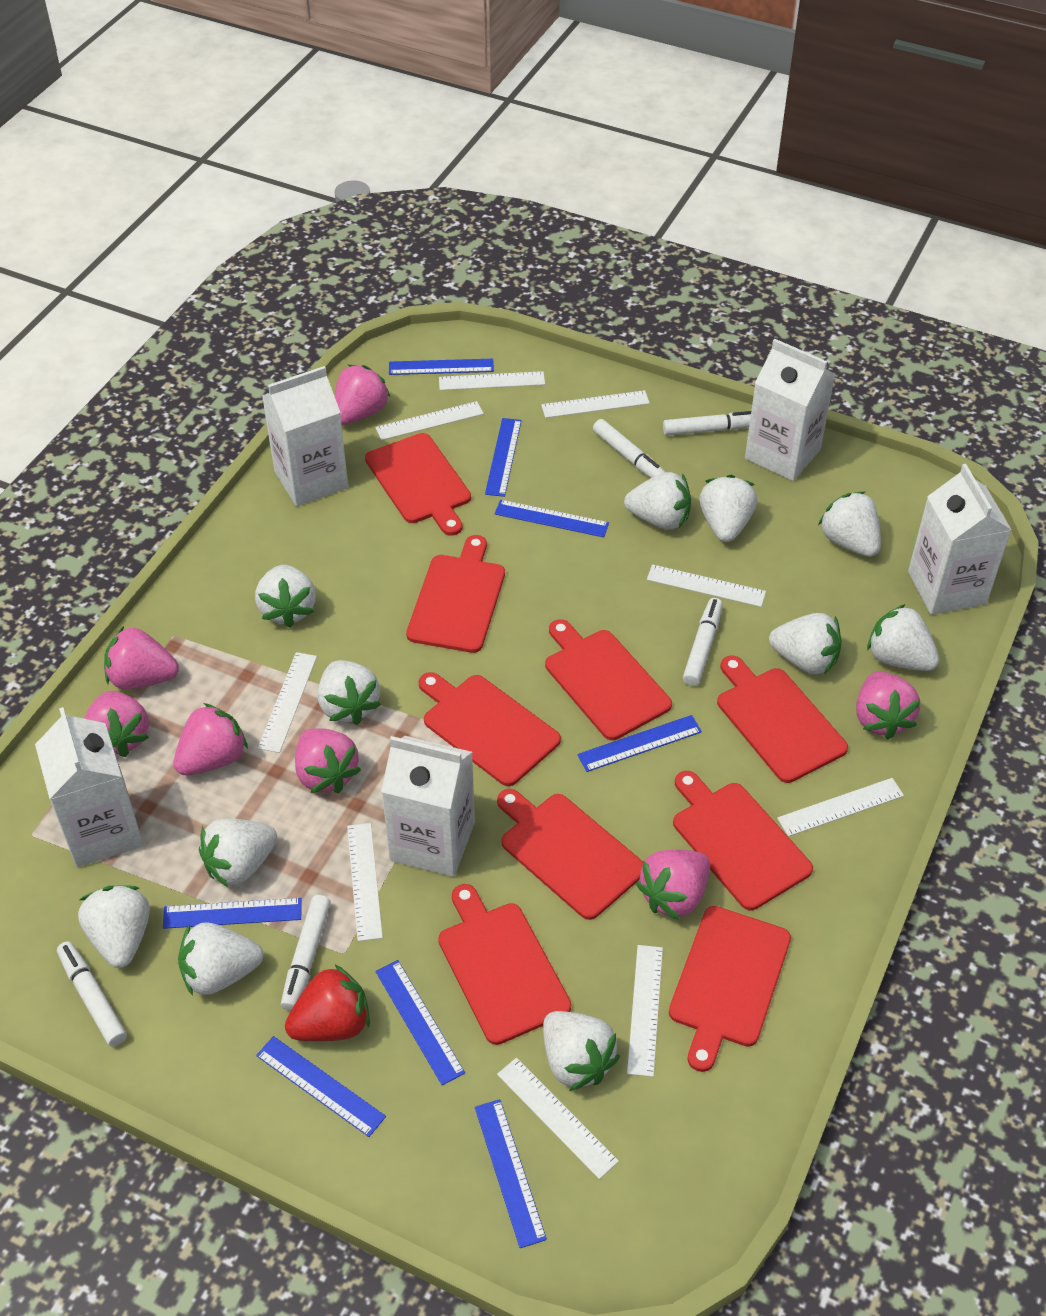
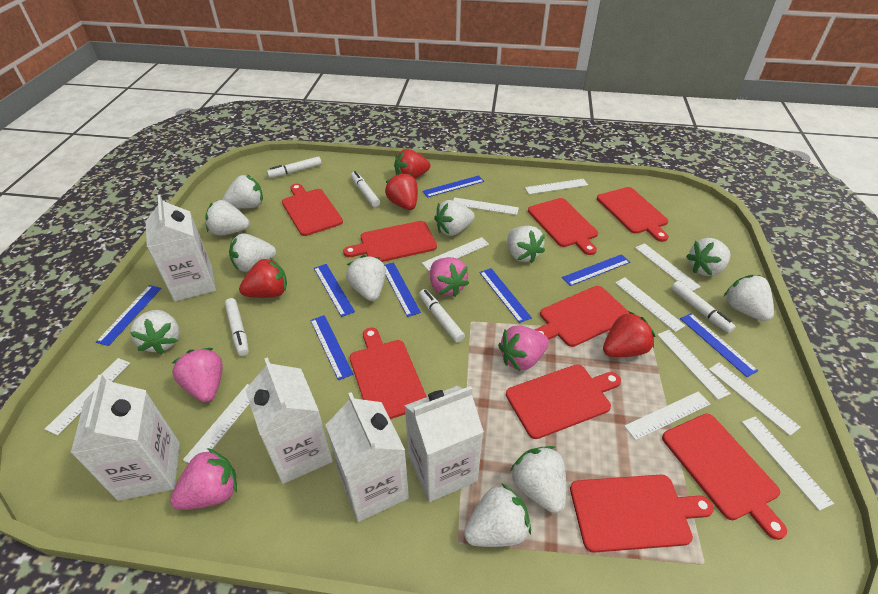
pink strawberry: 7 -> 4
red strawberry: 1 -> 4
white ruler: 9 -> 11

